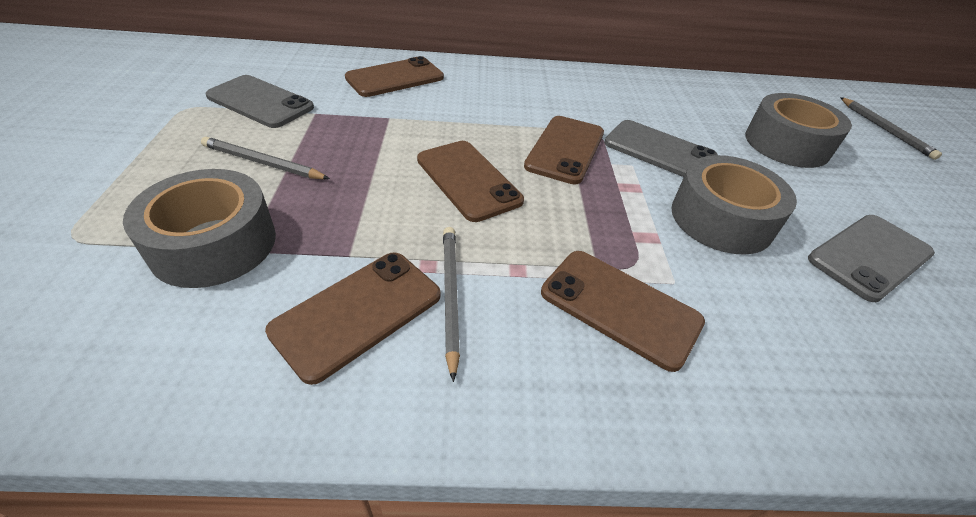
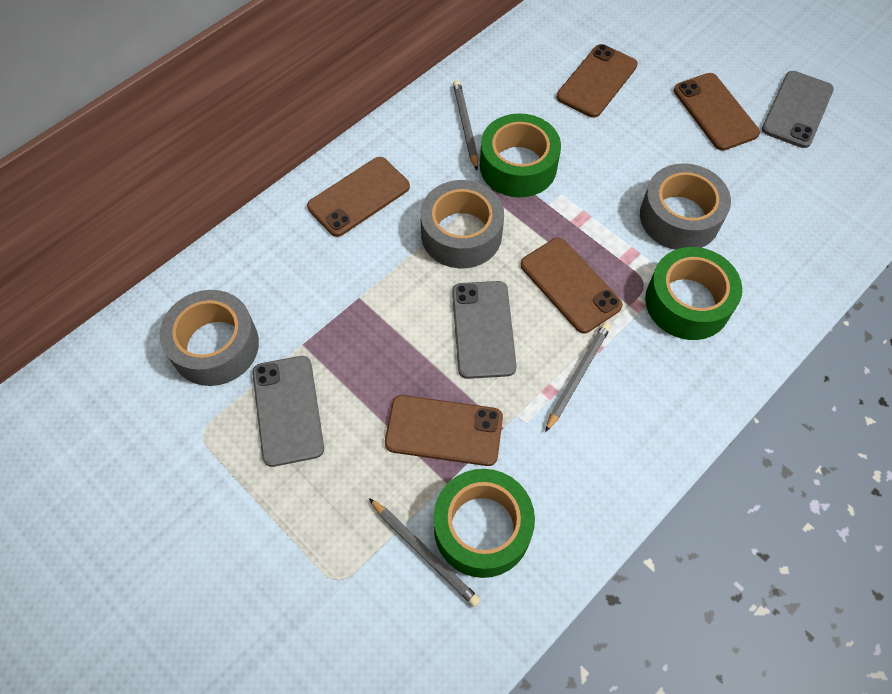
green tape: 0 -> 3

